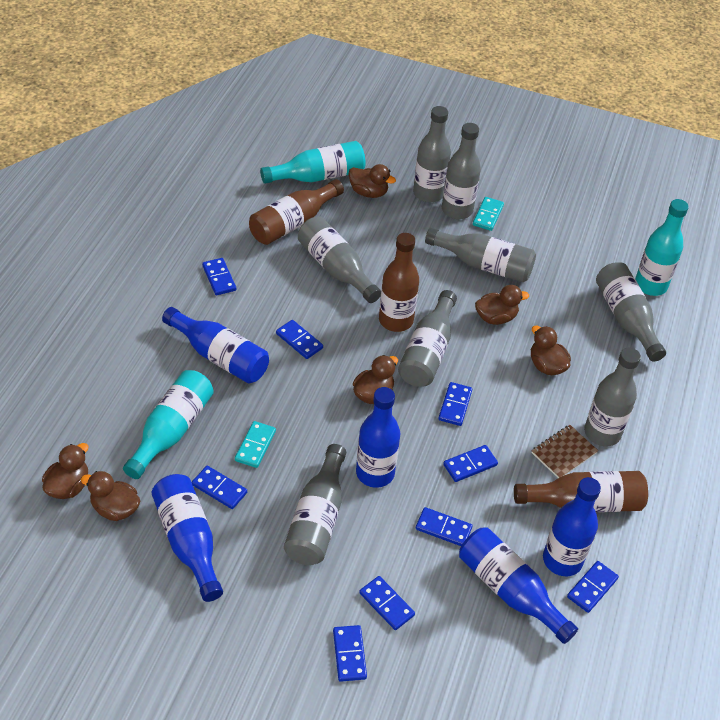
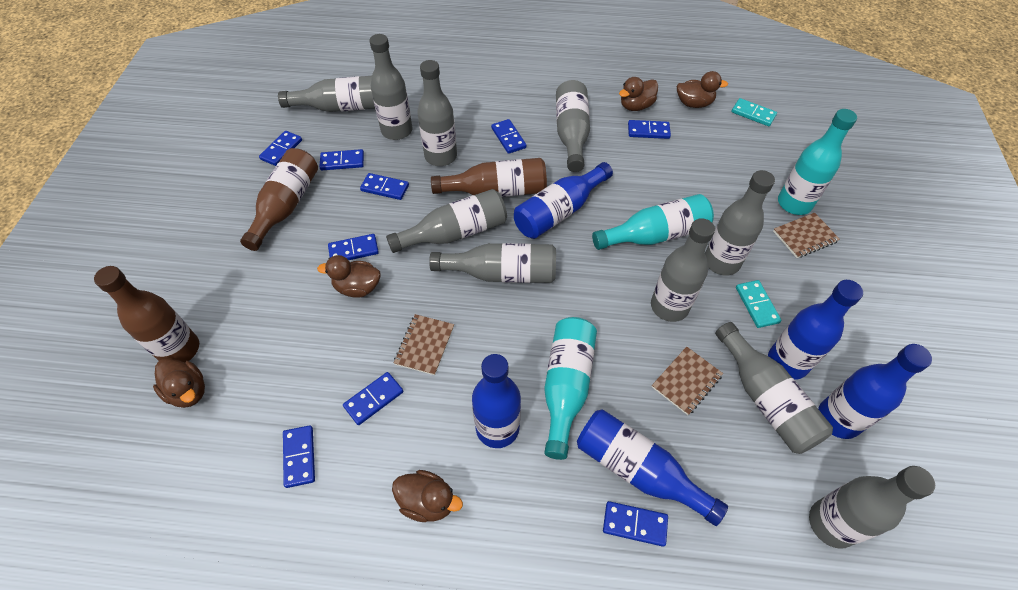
brown duck: 6 -> 5
brown notebook: 1 -> 3
grey bottle: 8 -> 10

